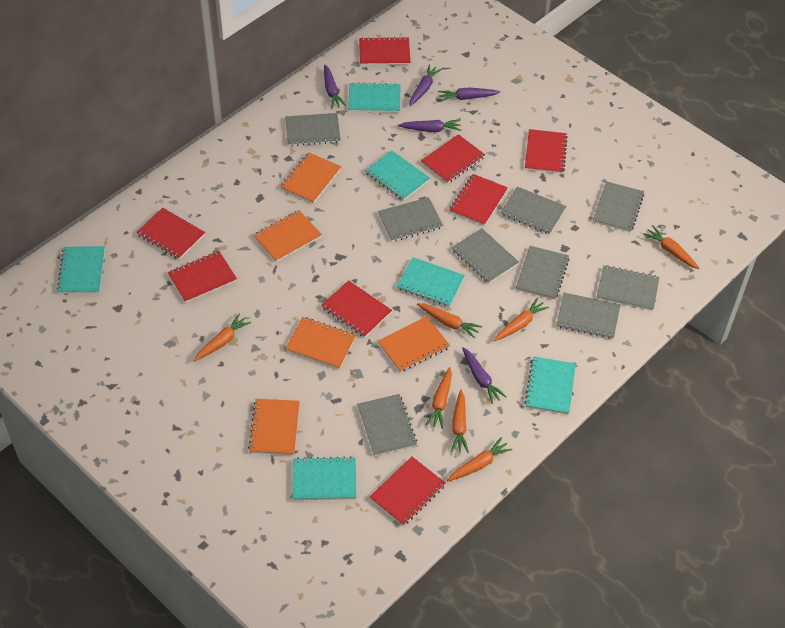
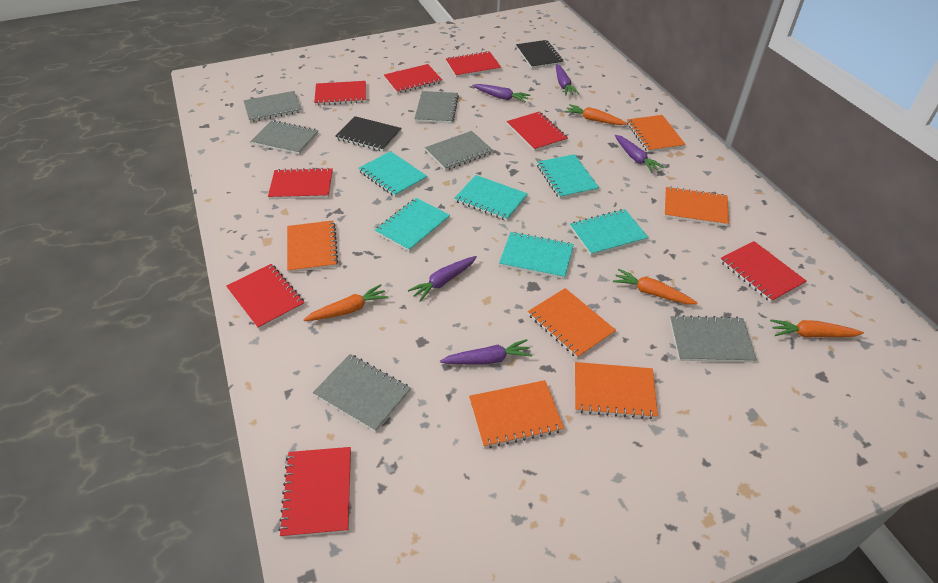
black notebook: 0 -> 2
grey notebook: 9 -> 6
orange carrot: 7 -> 4
orange notebook: 5 -> 6

